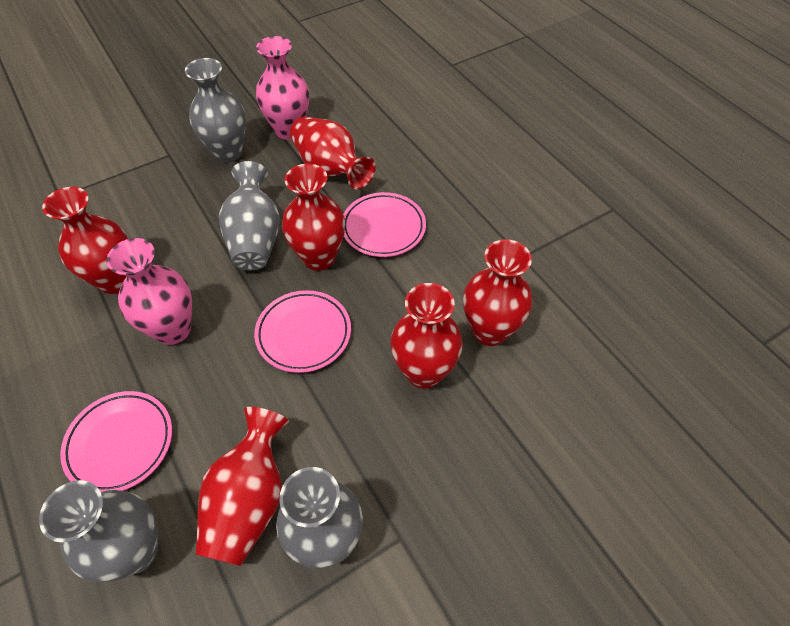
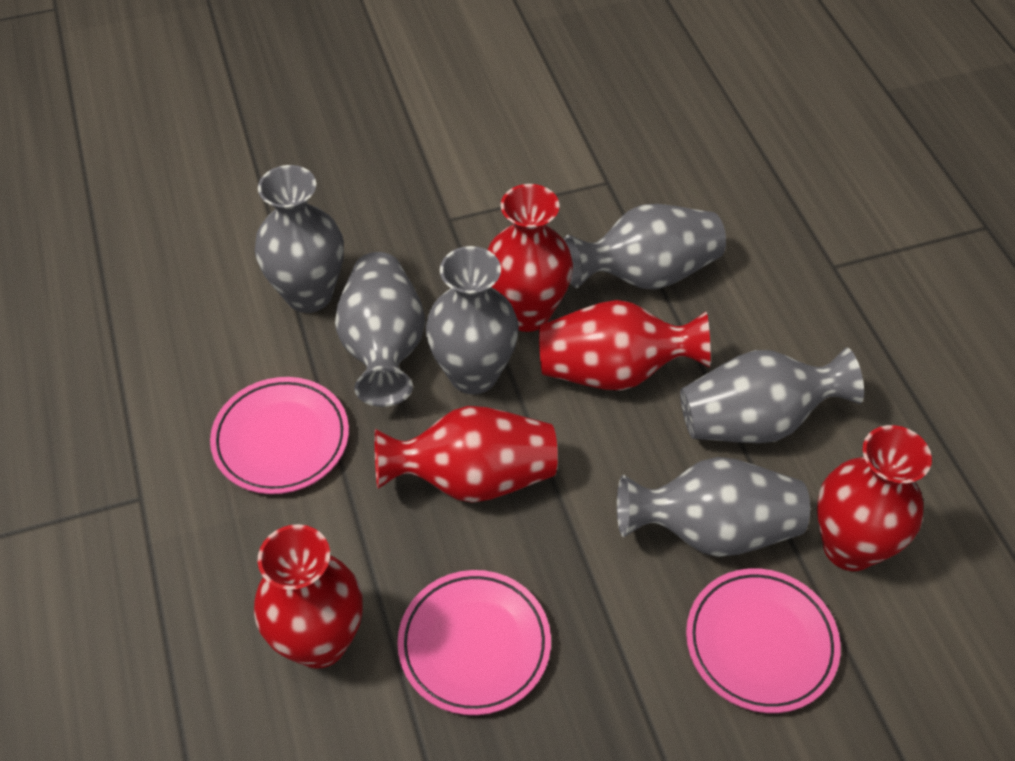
grey vase: 4 -> 6
pink vase: 2 -> 0
red vase: 6 -> 5

